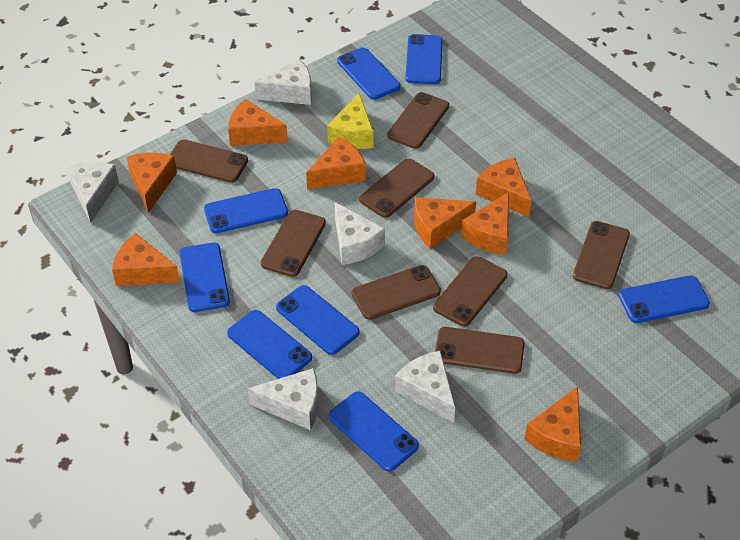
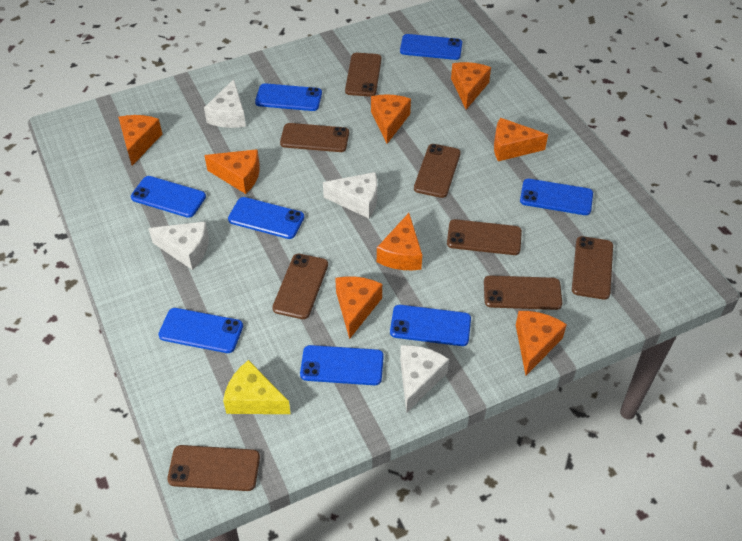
white cheese: 5 -> 4

